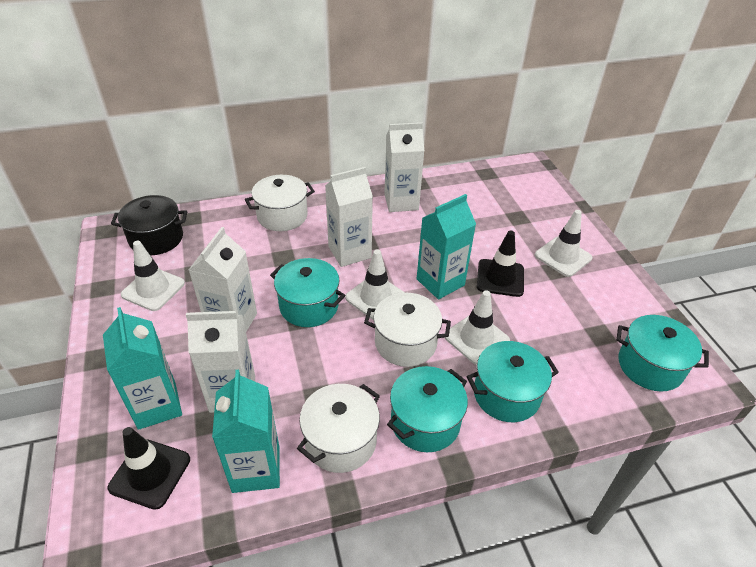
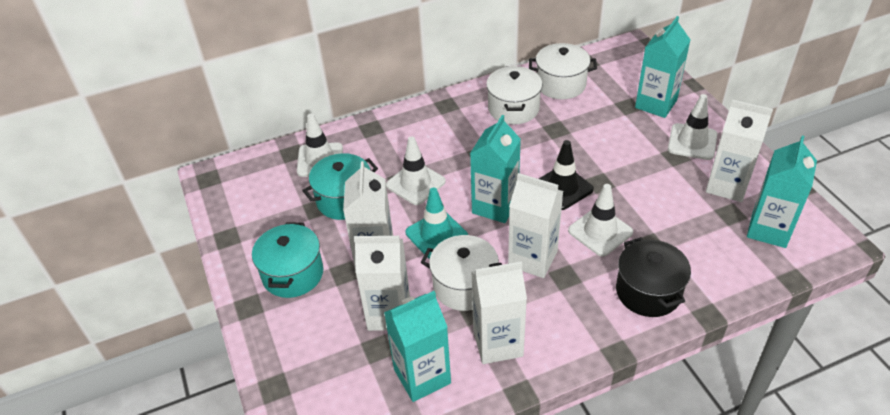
black traffic cone: 2 -> 1
turquoise carton: 3 -> 4
turquoise pot: 4 -> 2
turquoise traffic cone: 0 -> 1
white carton: 4 -> 5

